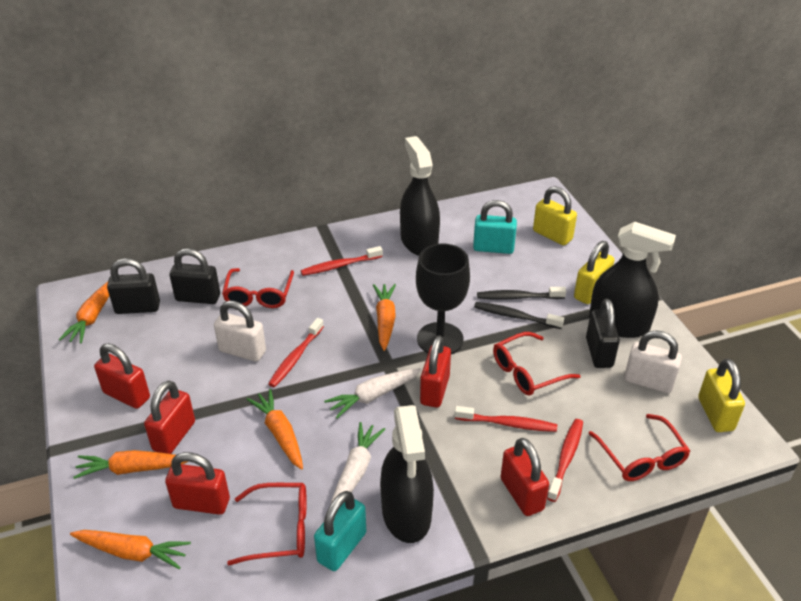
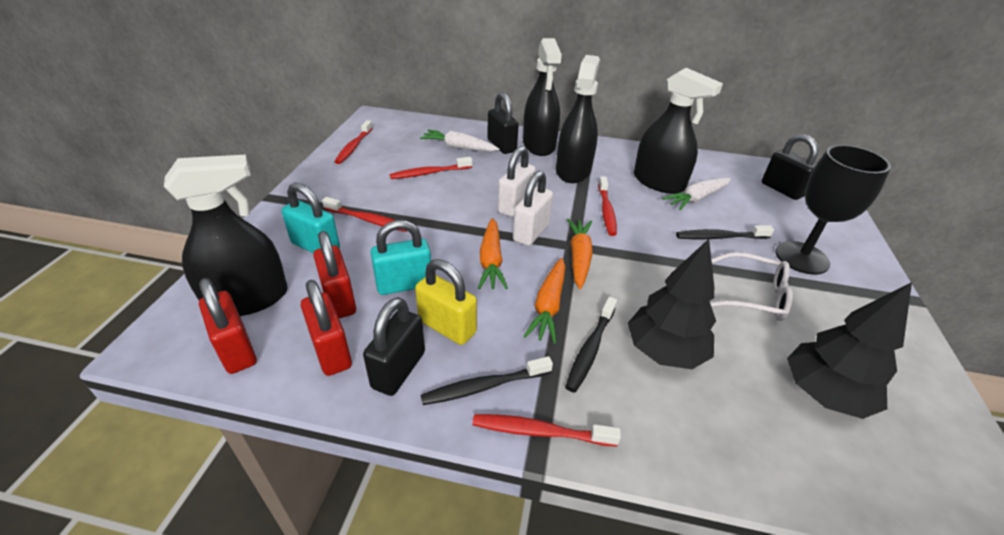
black spray bottle: 3 -> 4
black toothbrush: 2 -> 3
black tree: 0 -> 2
orange carrot: 5 -> 3
red glasses: 4 -> 0
red padlock: 5 -> 3
red toothbrush: 4 -> 5
white glasses: 0 -> 1
yellow padlock: 3 -> 1

